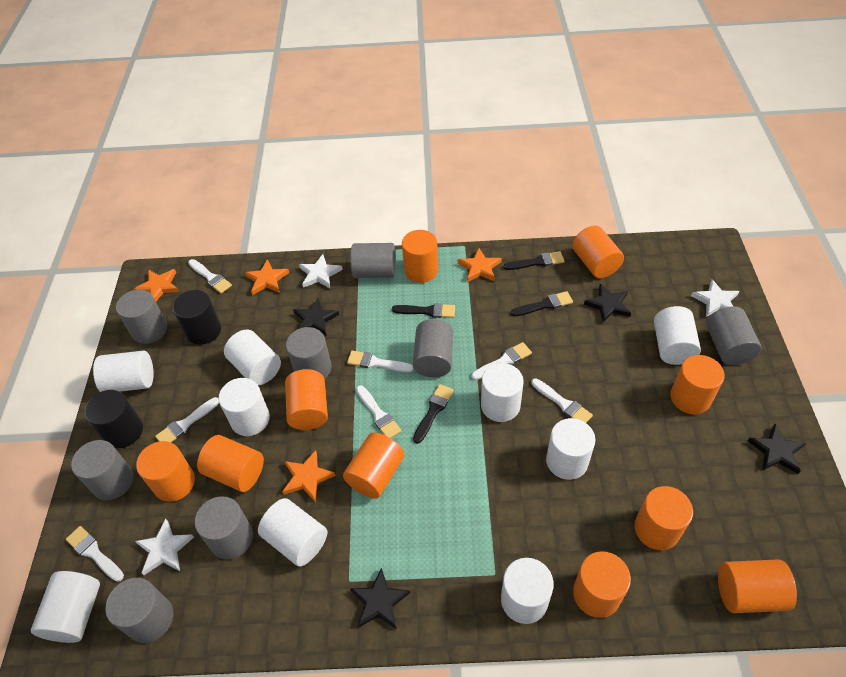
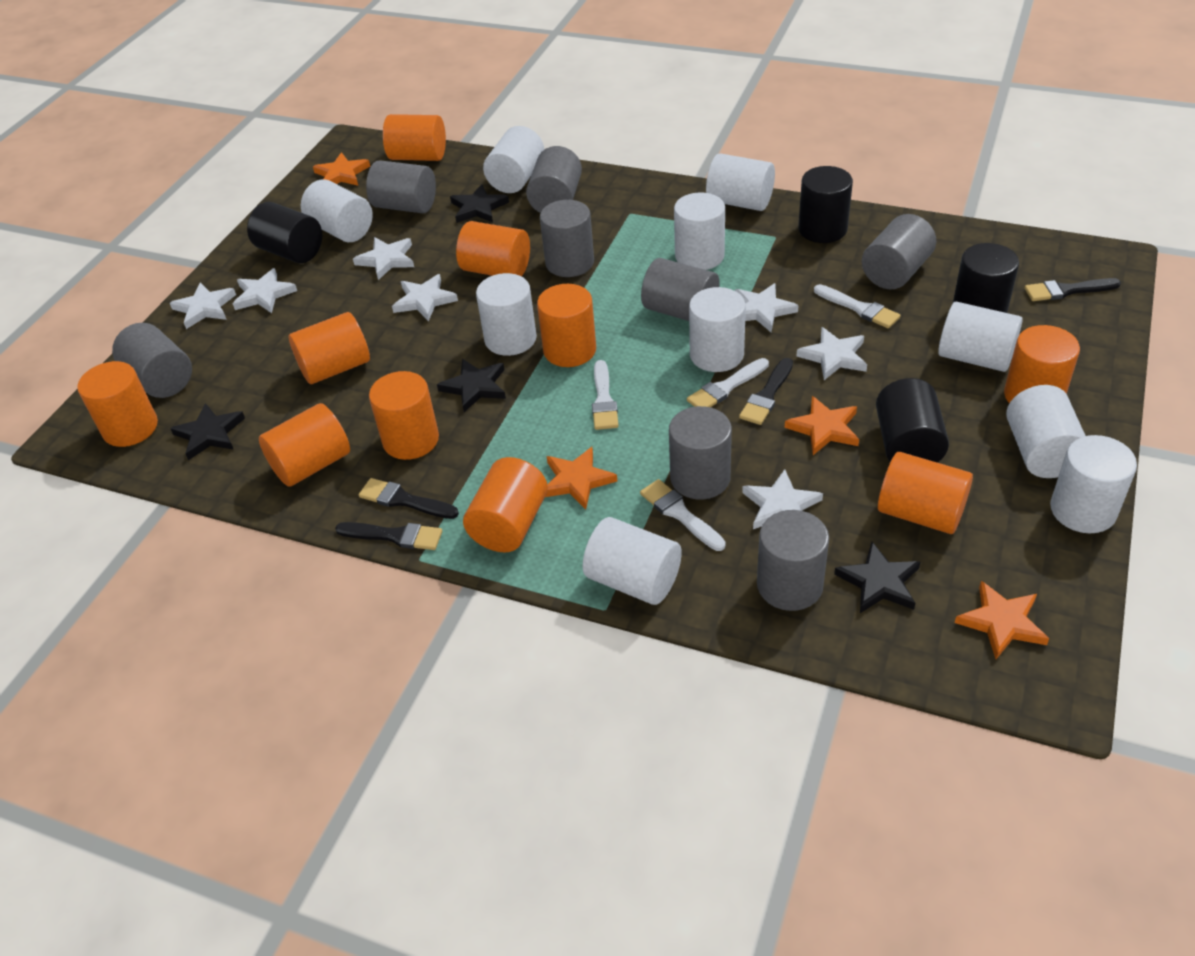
black cylinder: 2 -> 4
white brush: 7 -> 4
white cylinder: 9 -> 10
white star: 3 -> 7

